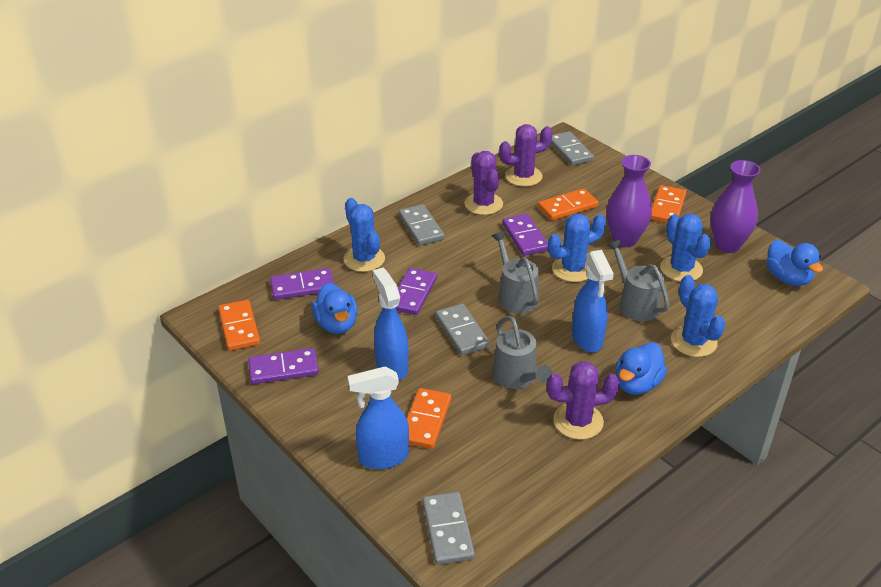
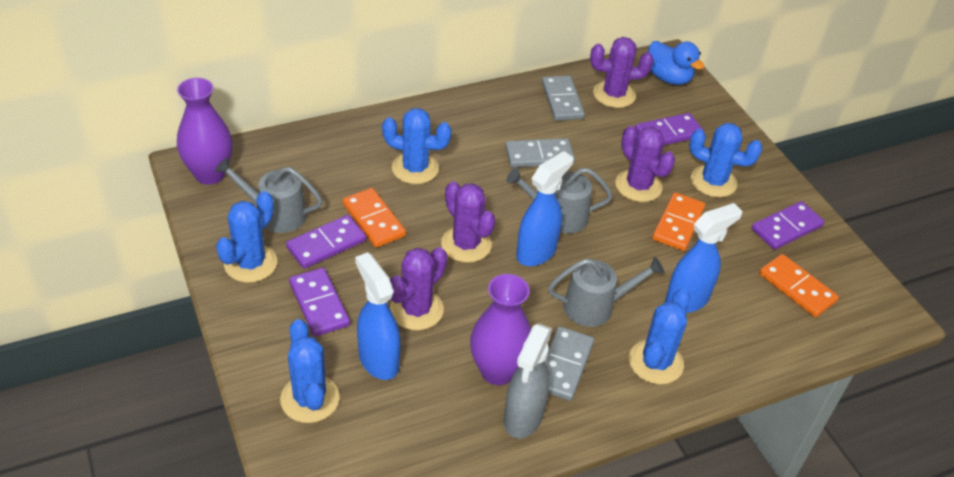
blue cactus: 4 -> 5
blue duck: 3 -> 1
grey domino: 4 -> 3
grey spray bottle: 0 -> 1
orange domino: 4 -> 3
purple cactus: 3 -> 4

